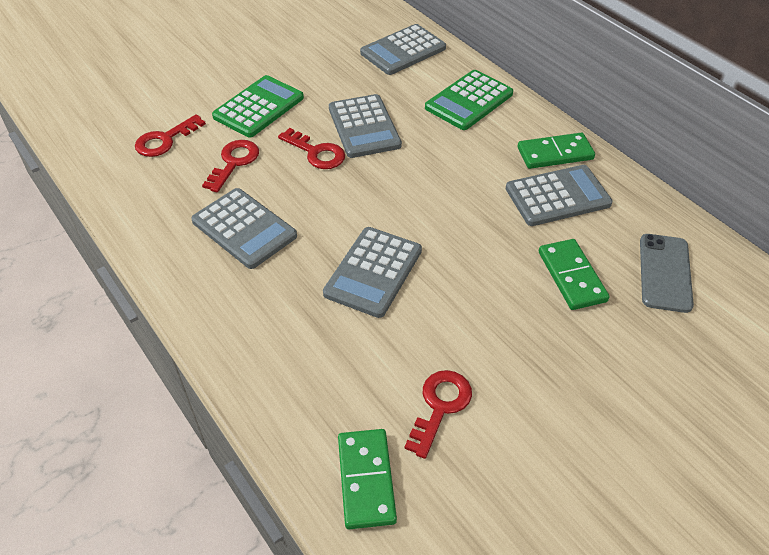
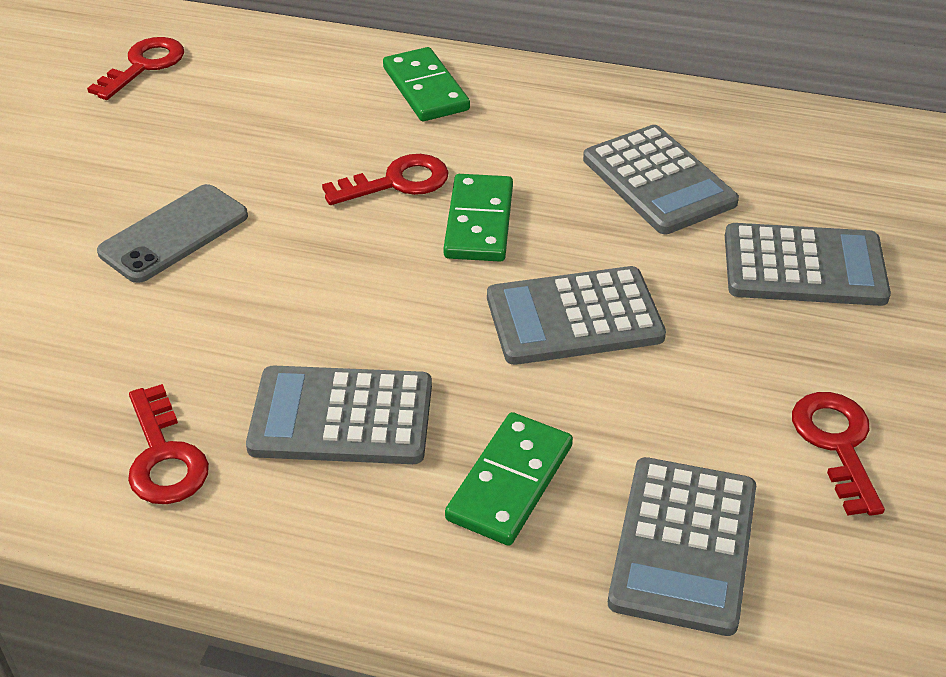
green calculator: 2 -> 0

